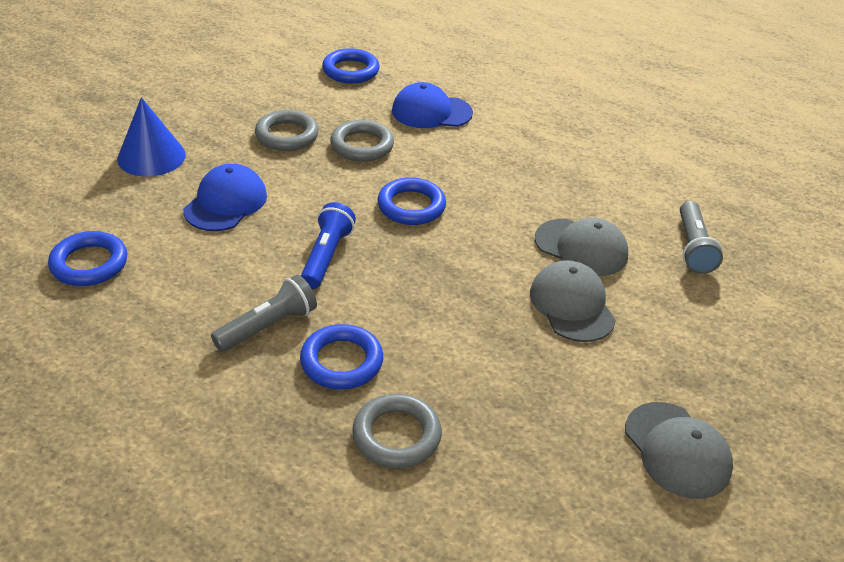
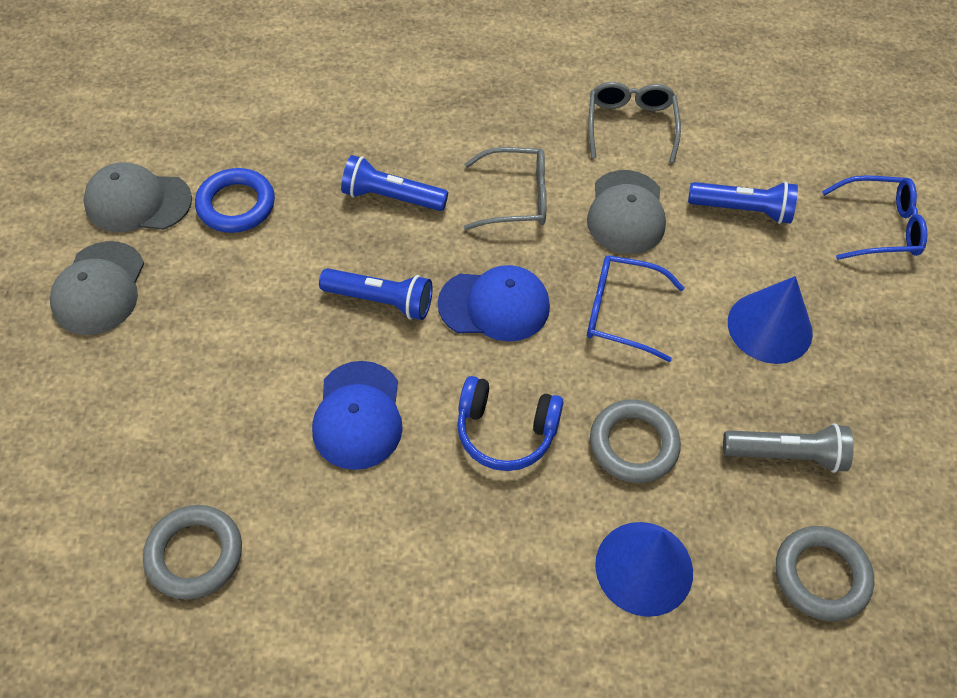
blue cone: 1 -> 2
blue flashlight: 1 -> 3
blue glasses: 0 -> 2
blue headphones: 0 -> 1
blue ring: 4 -> 1
grey flashlight: 2 -> 1
grey glasses: 0 -> 2

